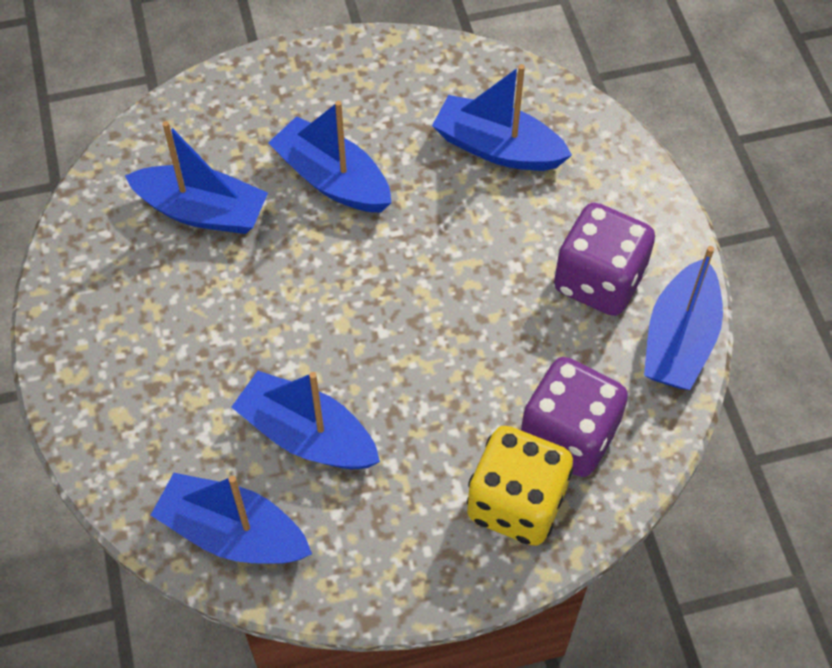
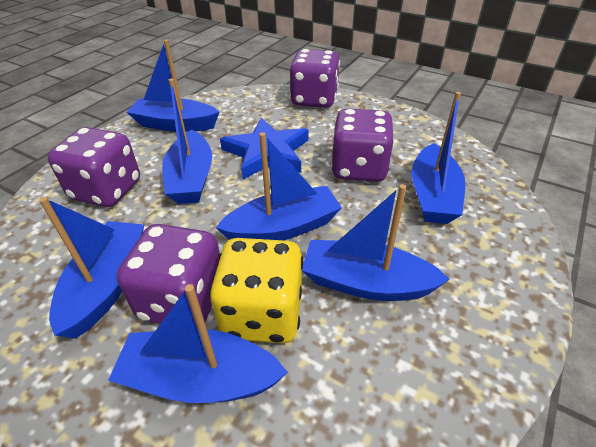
blue boat: 6 -> 7
blue star: 0 -> 1
purple dice: 2 -> 4

